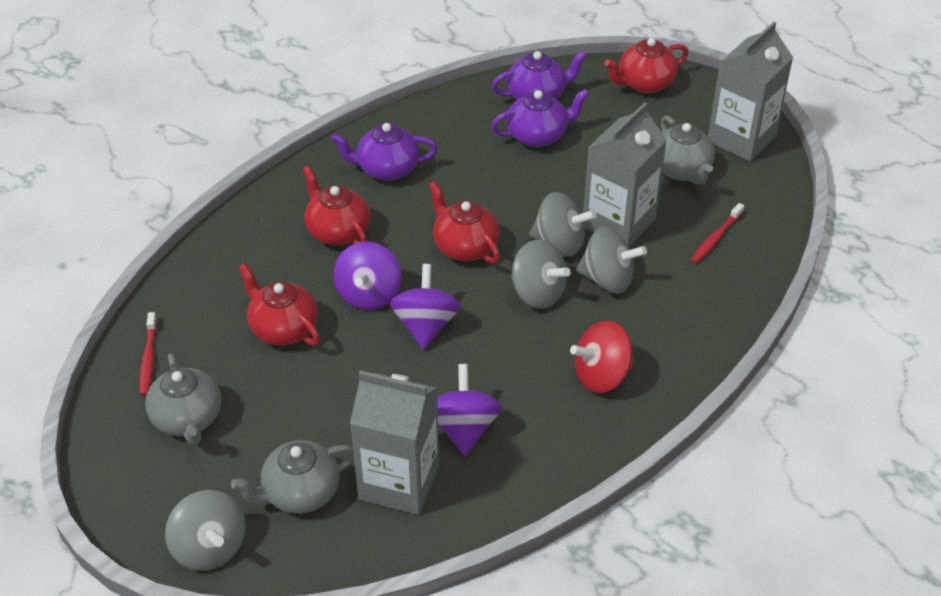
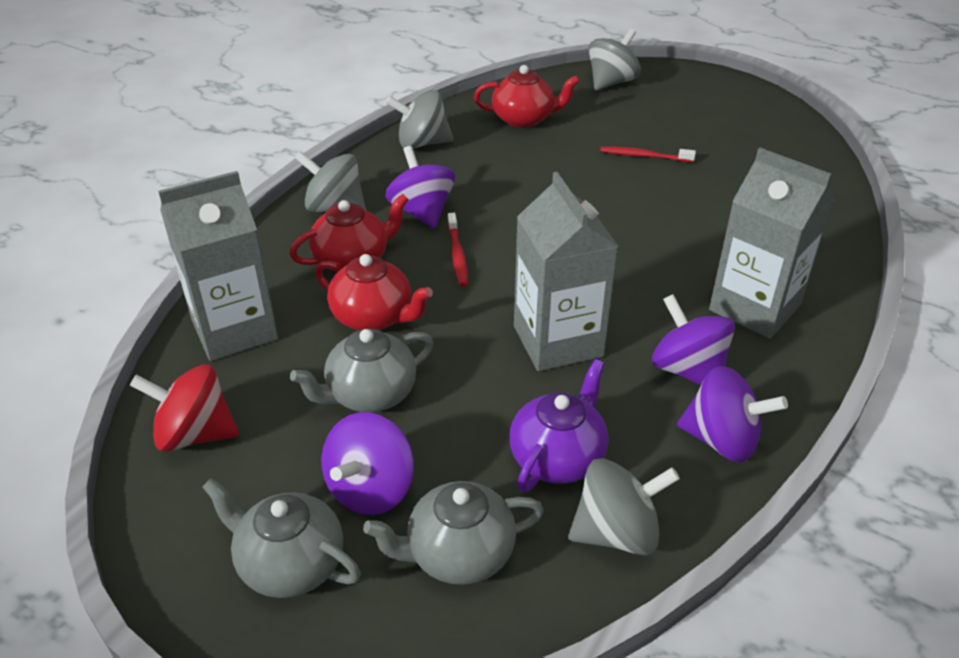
purple spinning top: 3 -> 4
purple teapot: 3 -> 1
red teapot: 4 -> 3

